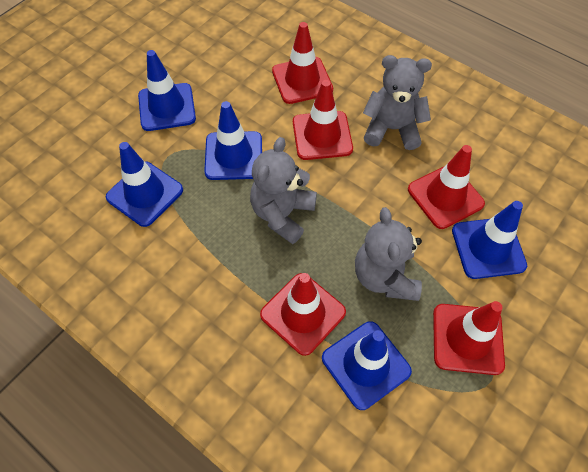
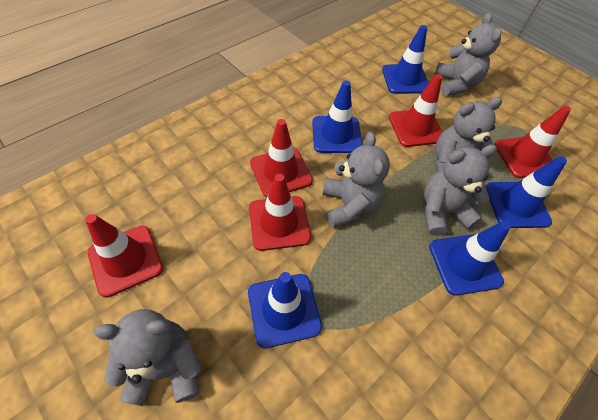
grey teddy bear: 3 -> 5

